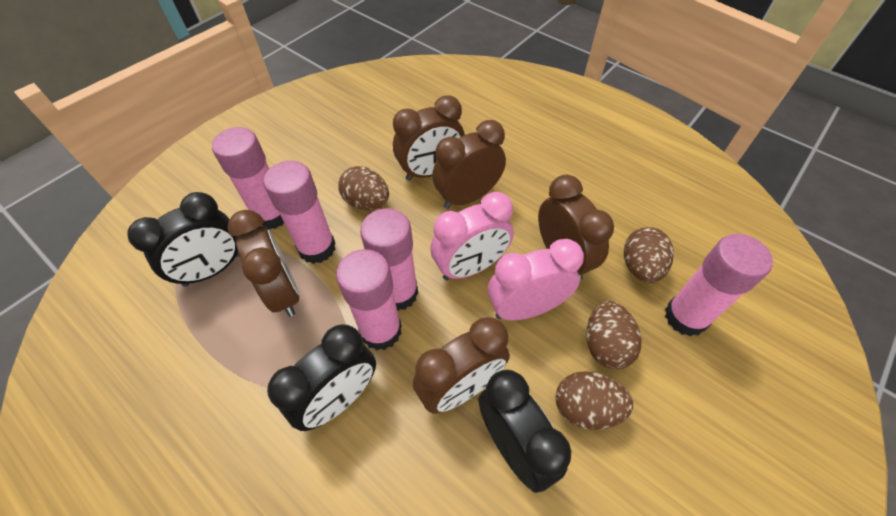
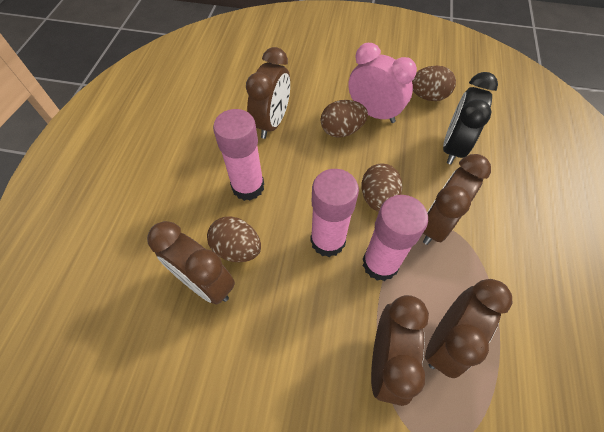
black clock: 3 -> 1
pink clock: 2 -> 1
pink glue stick: 5 -> 3

